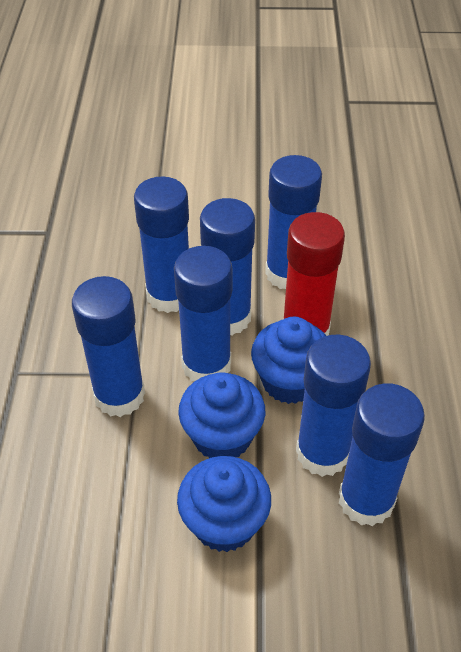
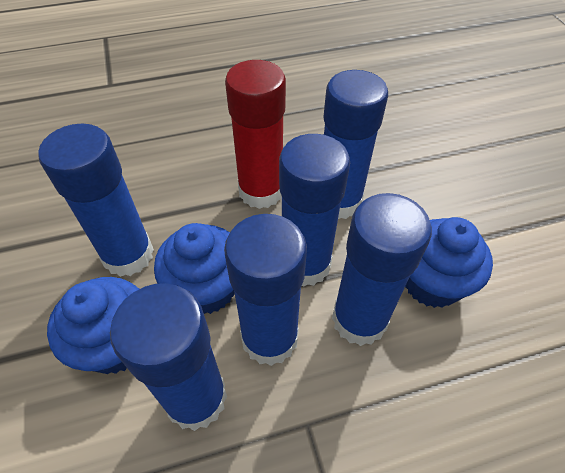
blue glue stick: 7 -> 6

